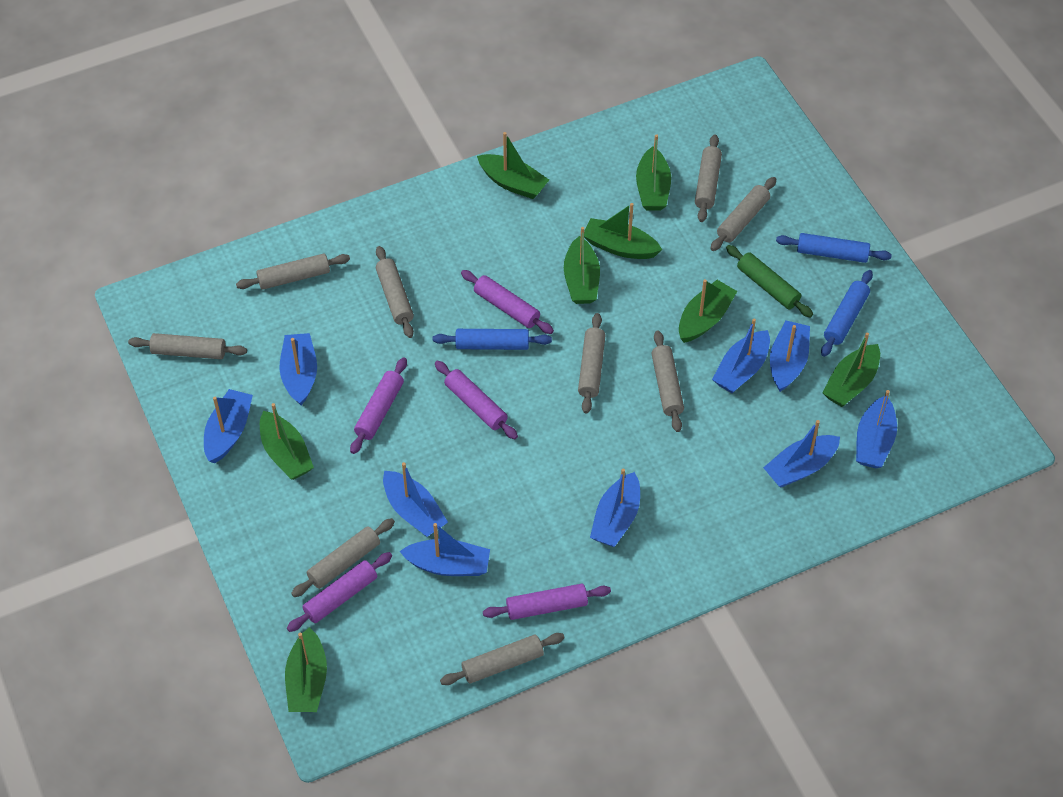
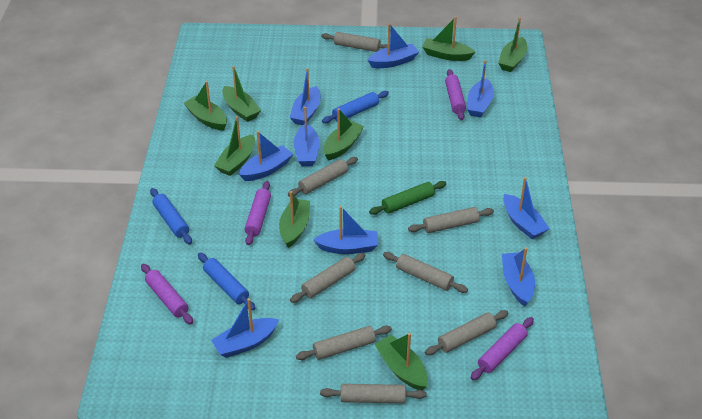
grey rolling pin: 9 -> 8
purple rolling pin: 5 -> 4

